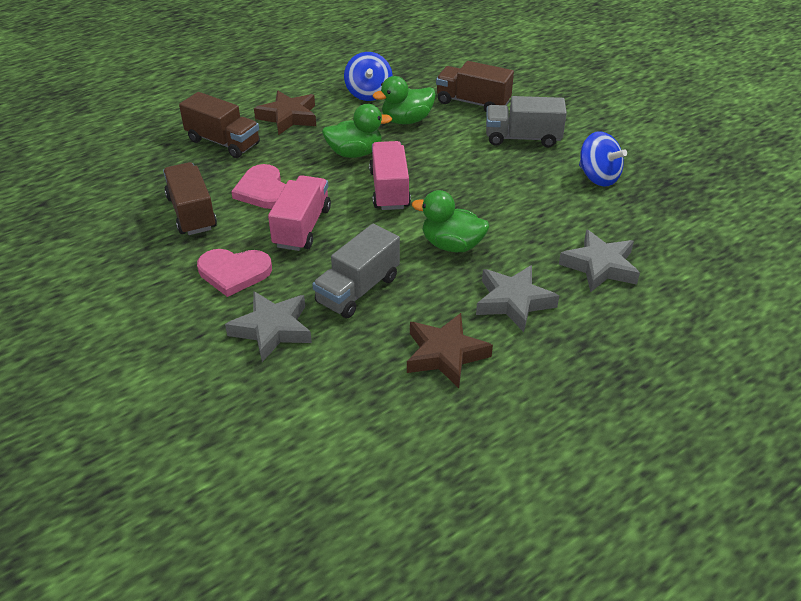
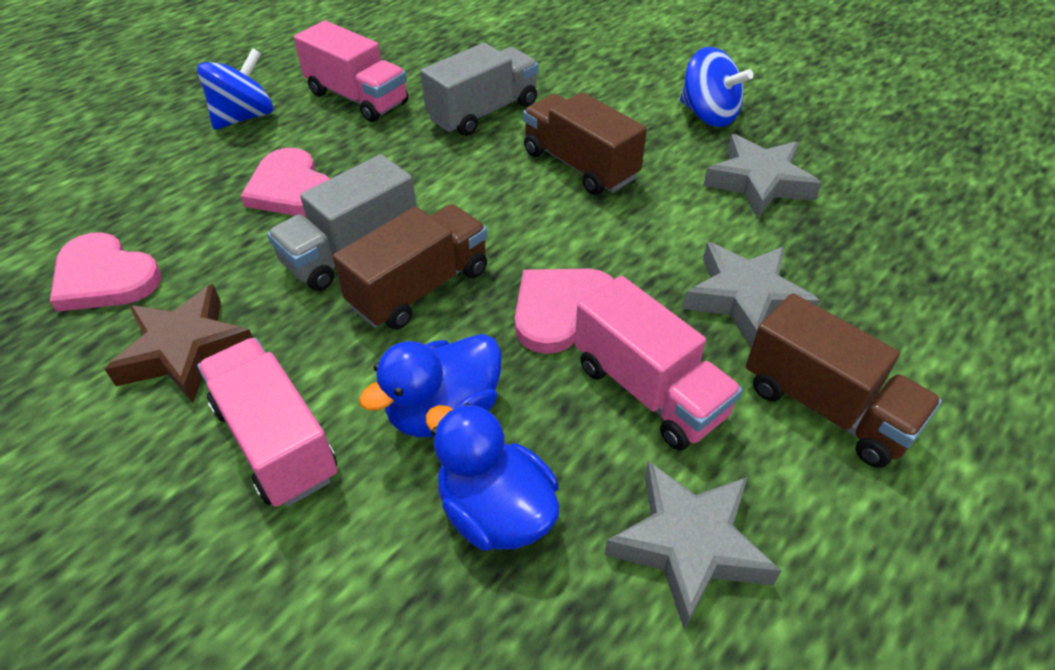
blue duck: 0 -> 2
brown star: 2 -> 1
green duck: 3 -> 0
pink heart: 2 -> 3
pink truck: 2 -> 3

